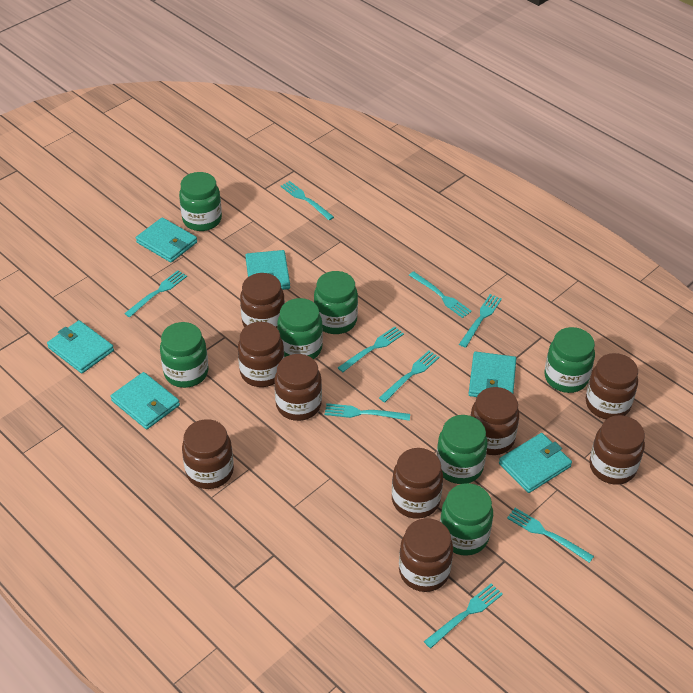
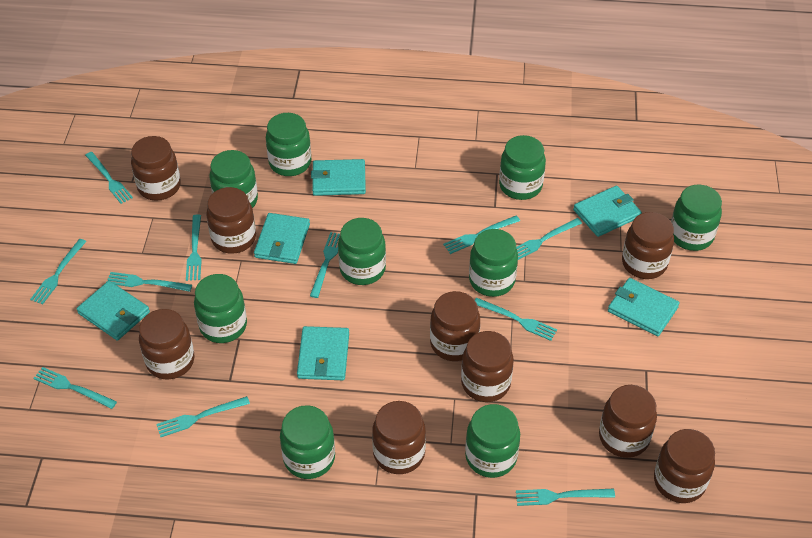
green jar: 7 -> 9
turquoise fork: 9 -> 11

